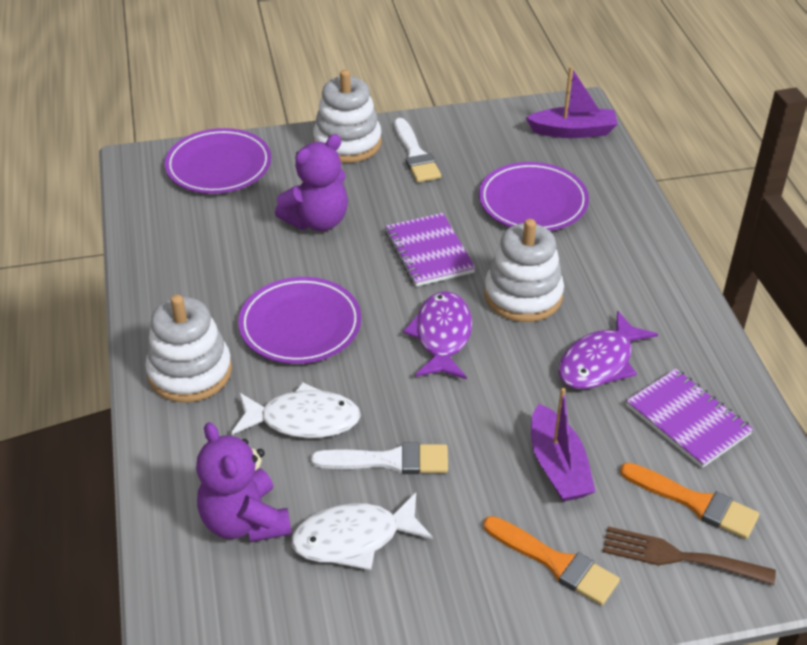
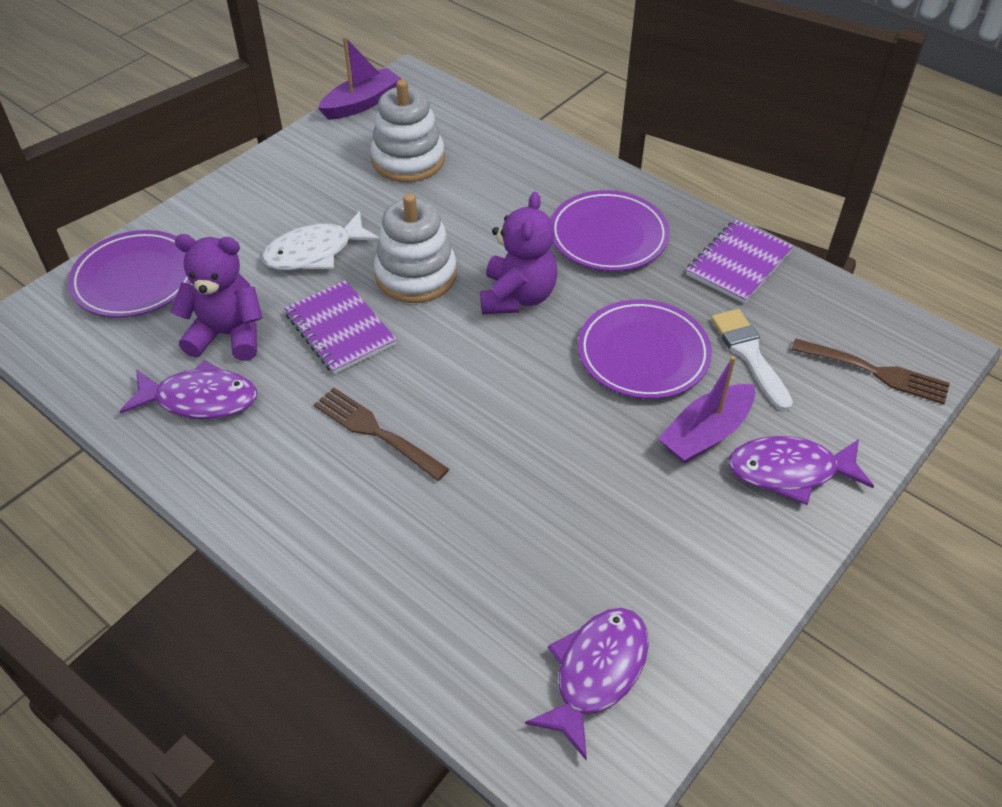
brown fork: 1 -> 2
orange brush: 2 -> 0
purple fish: 2 -> 3
white brush: 2 -> 1
white fish: 2 -> 1
white stacking toy: 3 -> 2

